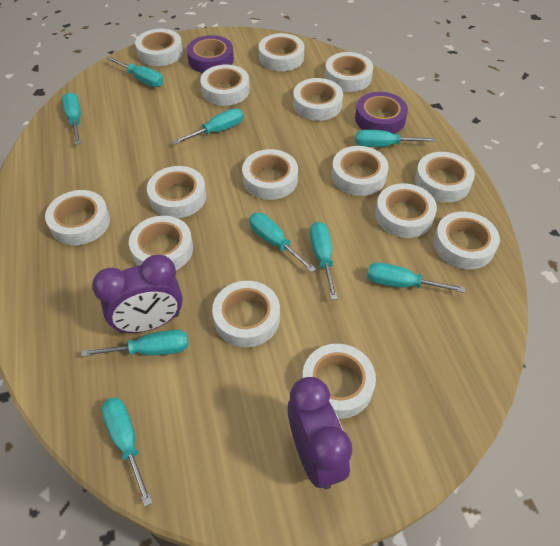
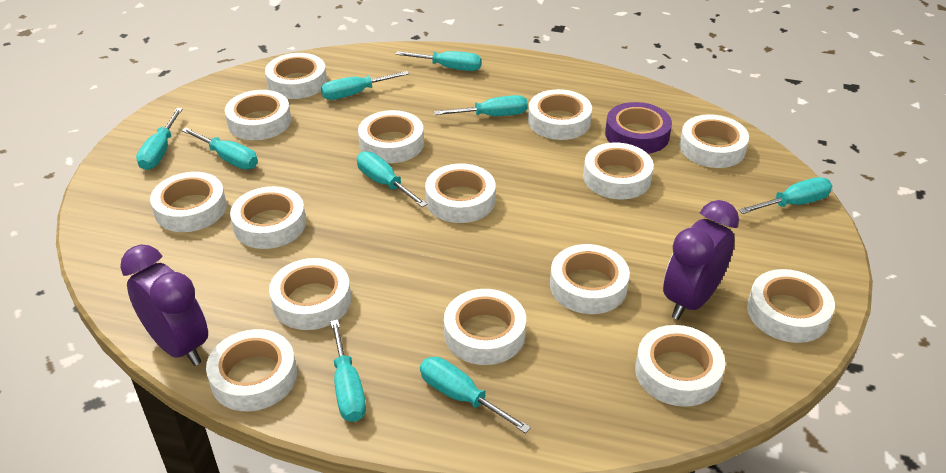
purple tape: 2 -> 1

